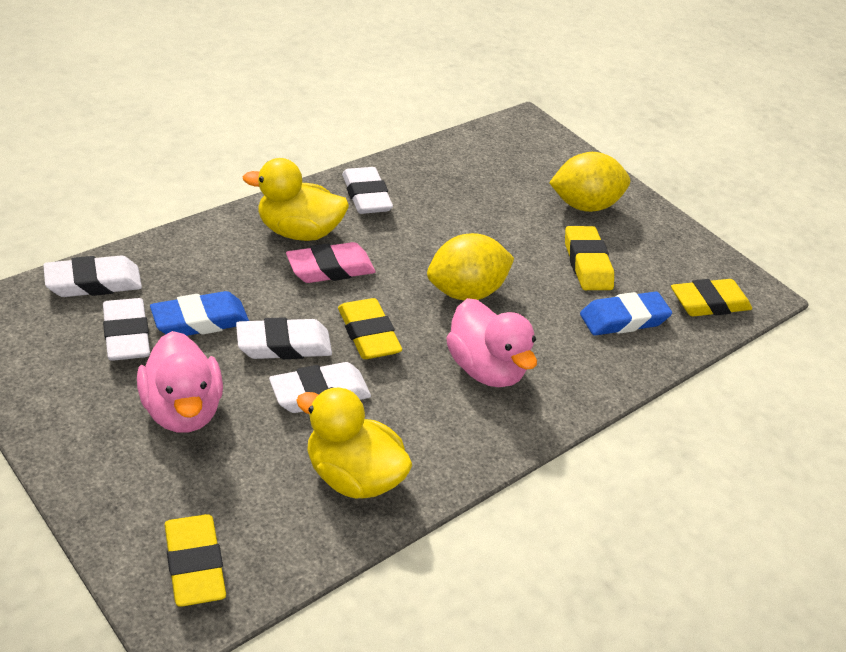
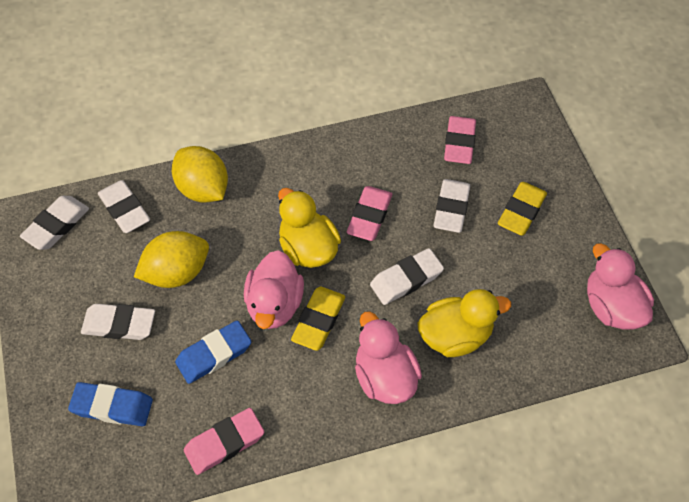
pink duck: 2 -> 3
pink eraser: 1 -> 3
yellow eraser: 4 -> 2

